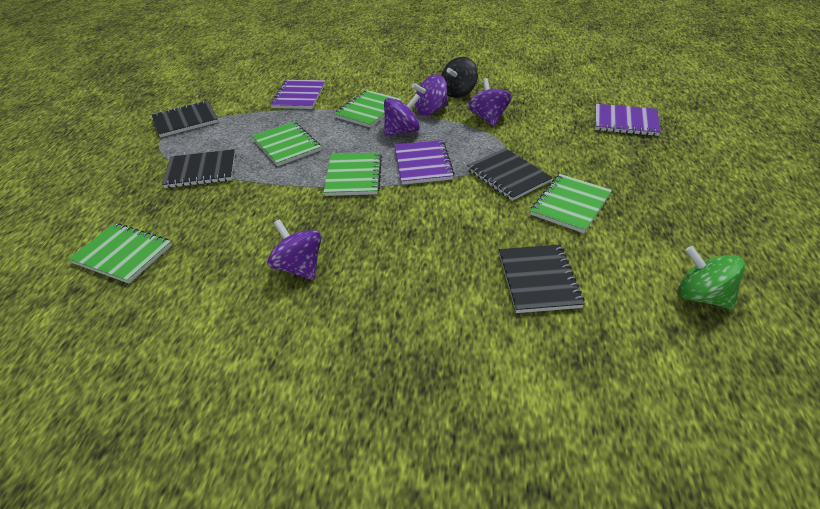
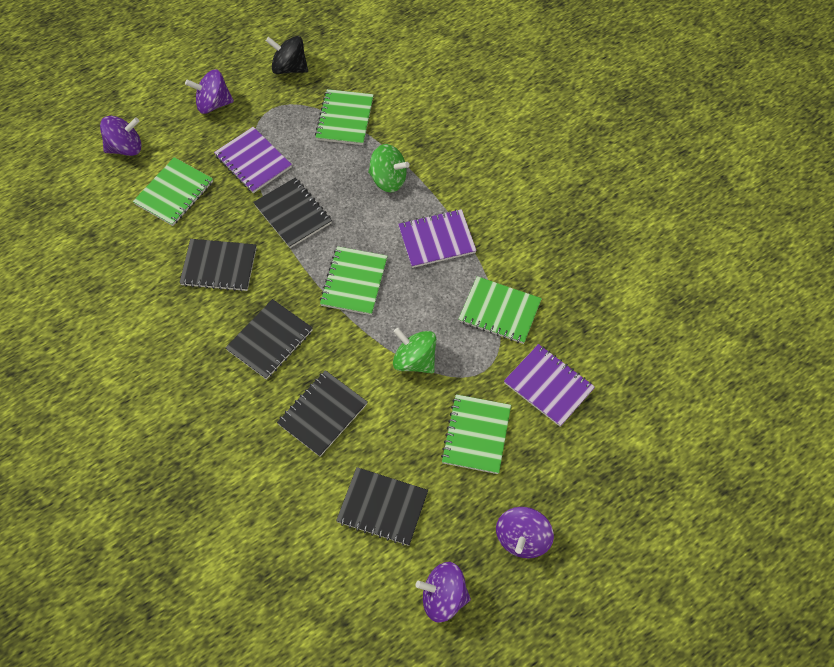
black notebook: 4 -> 5
green spinning top: 1 -> 2

